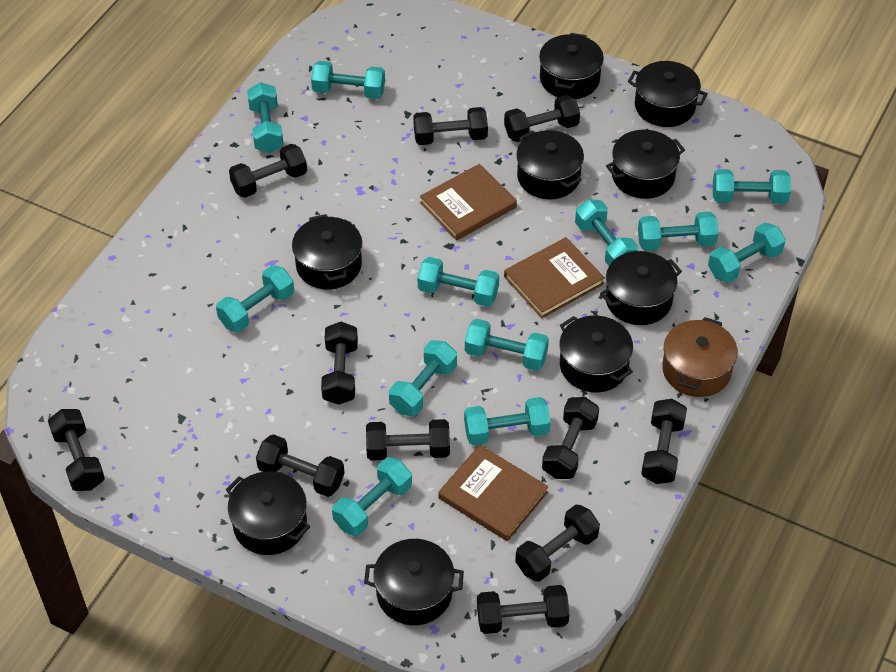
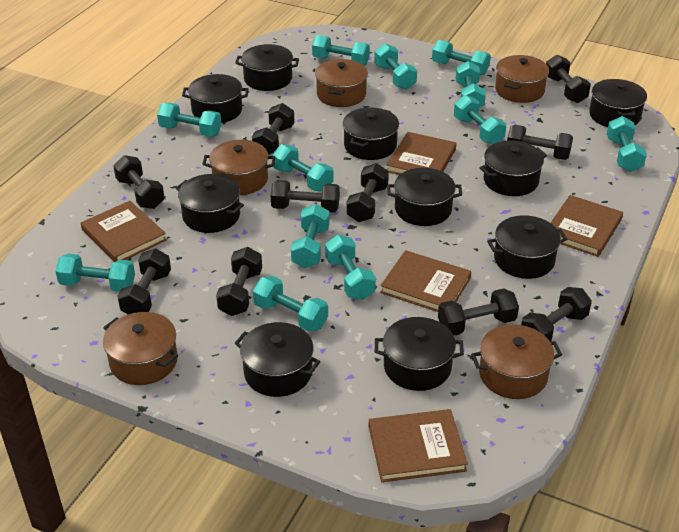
black dumbbell: 11 -> 10
black pot: 9 -> 10
brown book: 3 -> 5
brown pot: 1 -> 5

